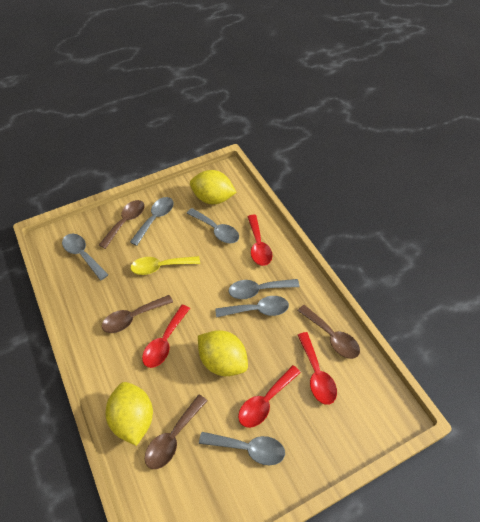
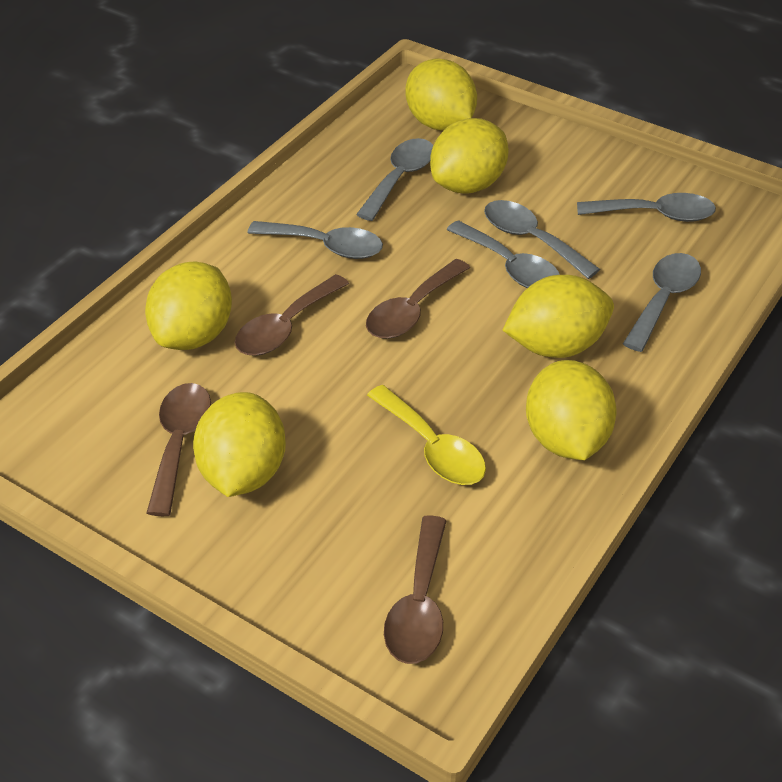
red spoon: 4 -> 0
yellow lemon: 3 -> 6

